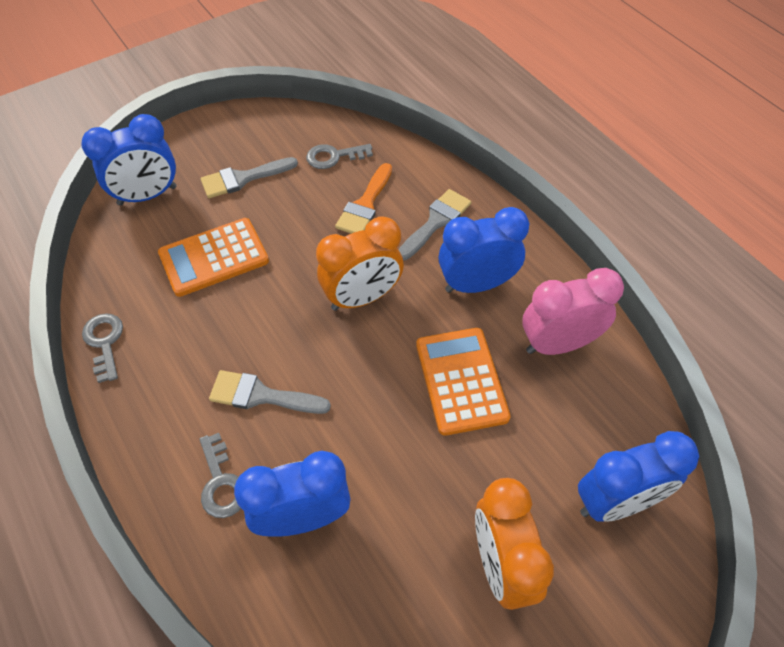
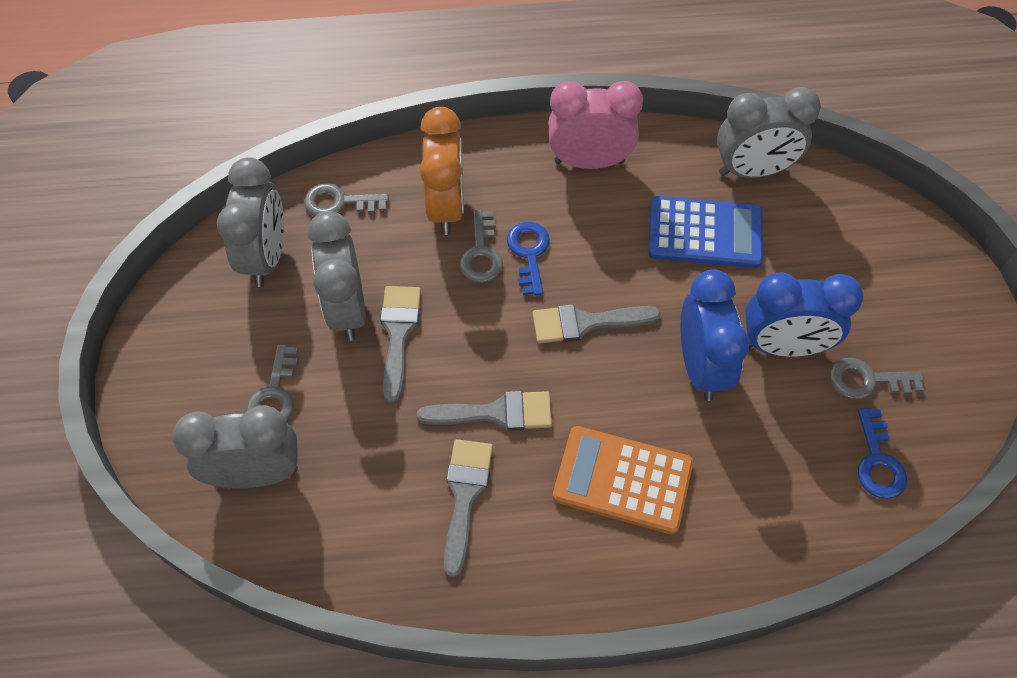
blue calculator: 0 -> 1
blue clock: 4 -> 2
blue key: 0 -> 2
grey brush: 3 -> 4
grey clock: 0 -> 4
grey key: 3 -> 4
orange brush: 1 -> 0
orange calculator: 2 -> 1
orange clock: 2 -> 1

